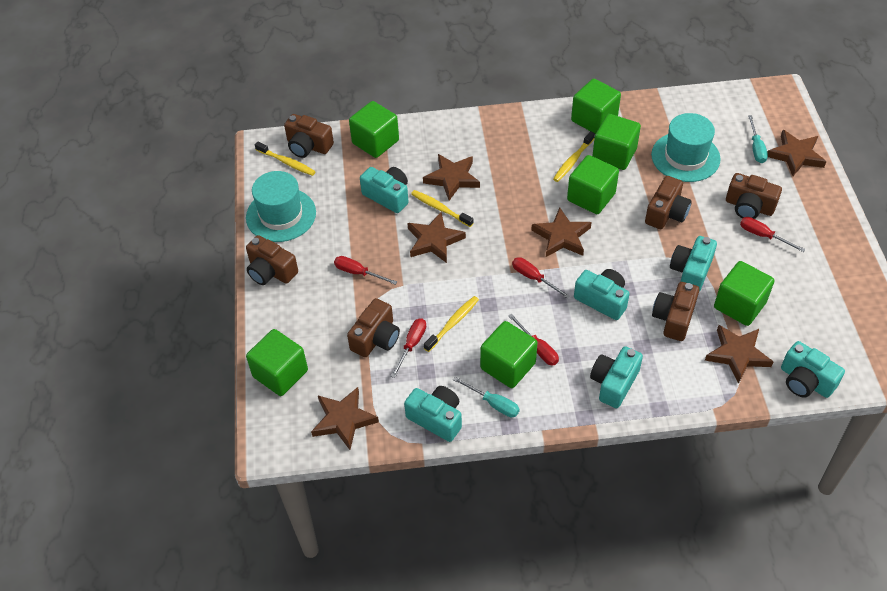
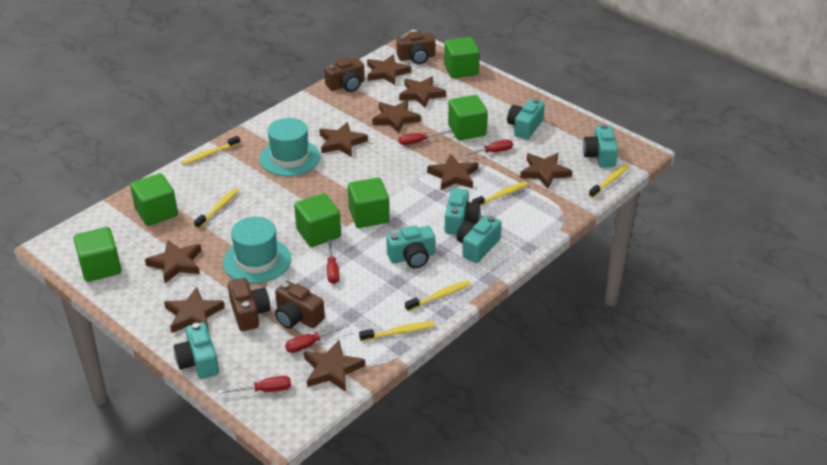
brown camera: 6 -> 4
brown star: 6 -> 9
green cube: 7 -> 6
turquoise screwdriver: 2 -> 0
yellow toothbrush: 4 -> 6

